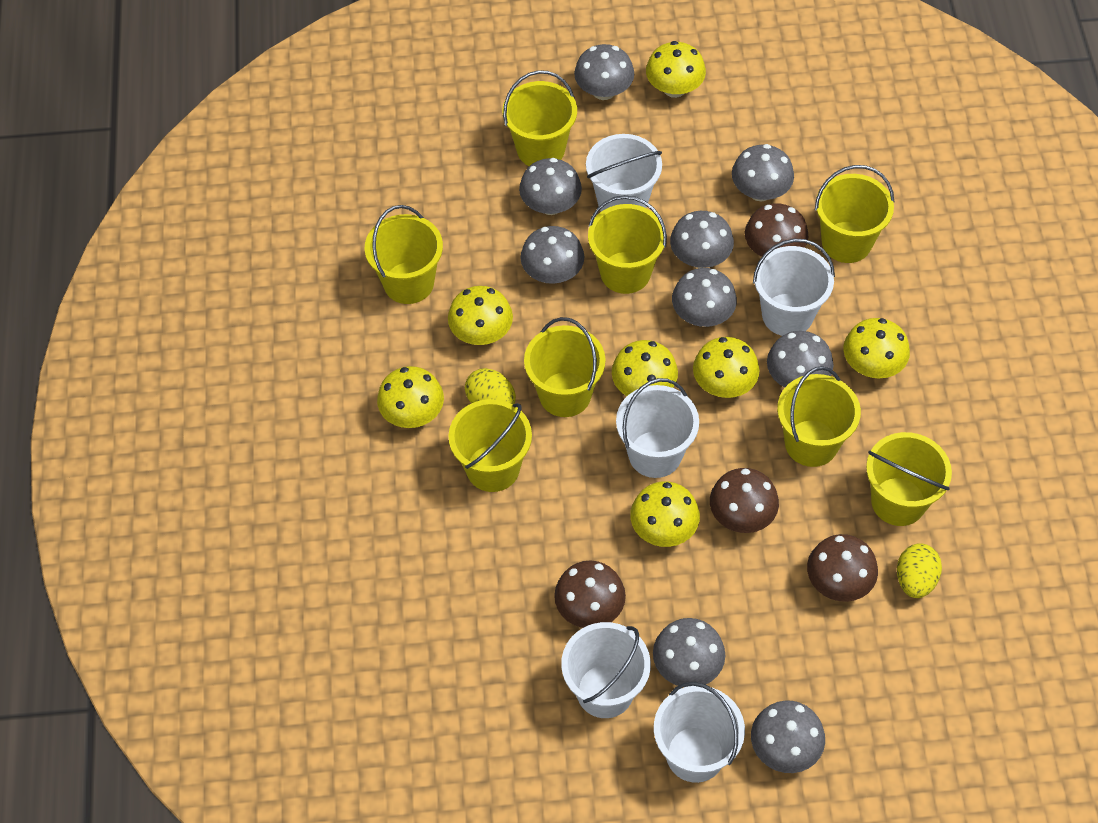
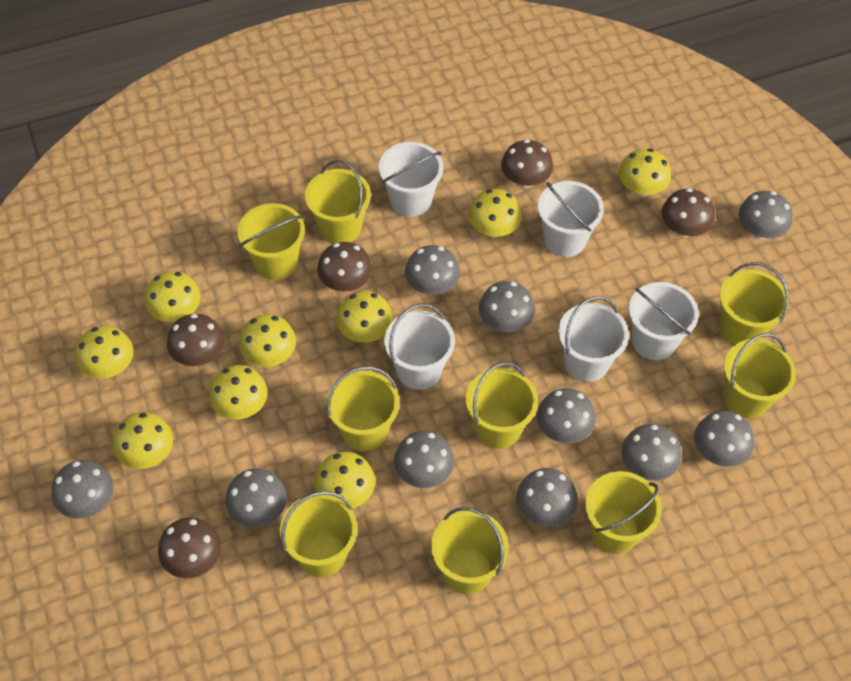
brown mushroom: 4 -> 5
grey mushroom: 9 -> 10
yellow bucket: 8 -> 9
yellow egg: 2 -> 0
yellow mushroom: 7 -> 9

